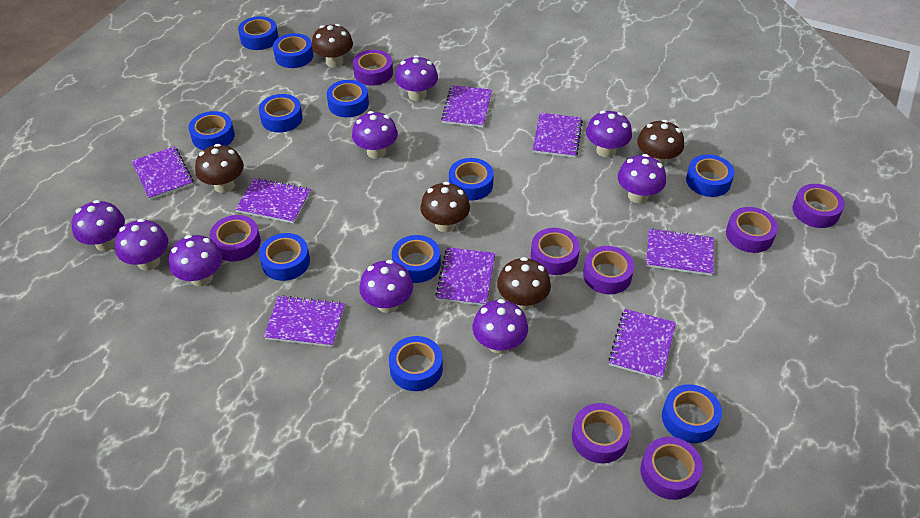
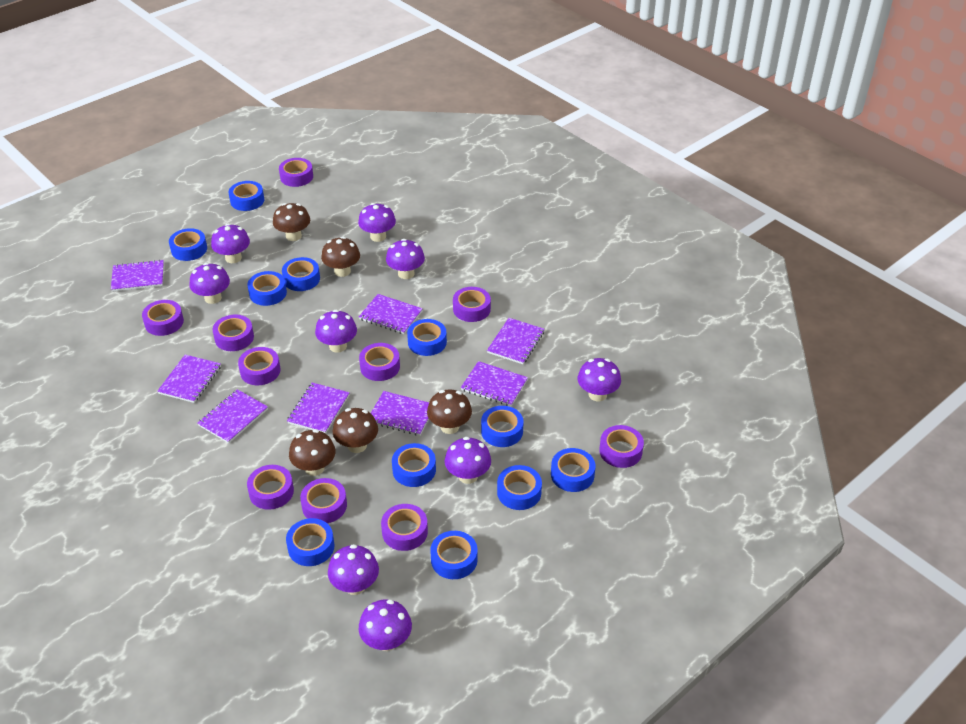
purple tape: 8 -> 10

